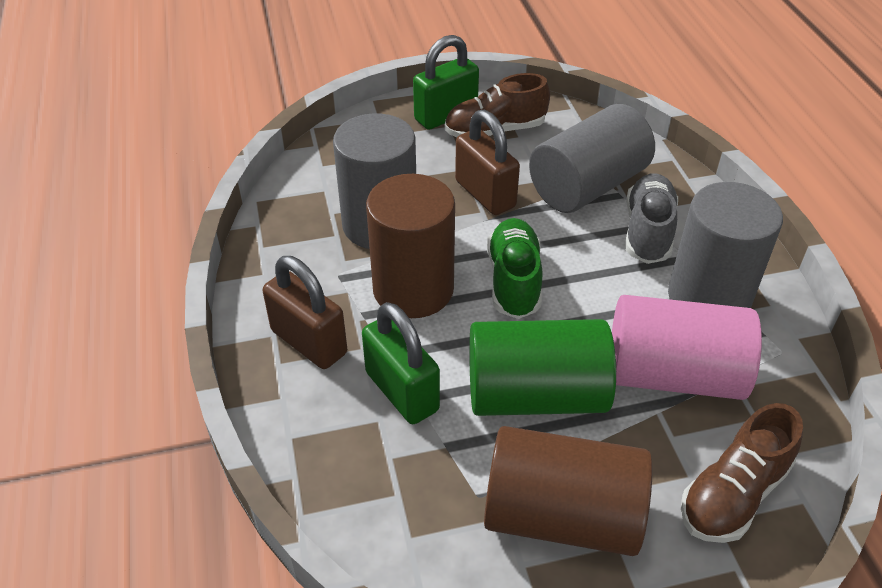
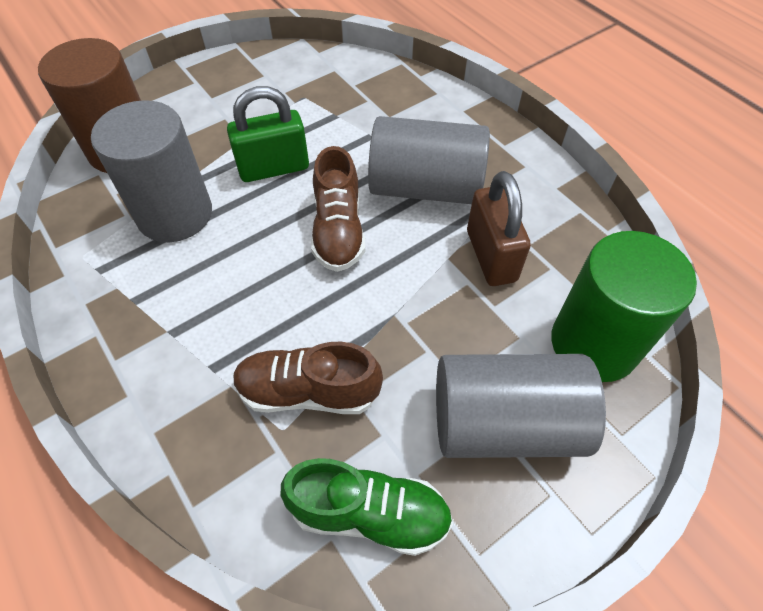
brown cylinder: 2 -> 1
brown padlock: 2 -> 1
green padlock: 2 -> 1
grey shoe: 1 -> 0
pink cylinder: 1 -> 0

